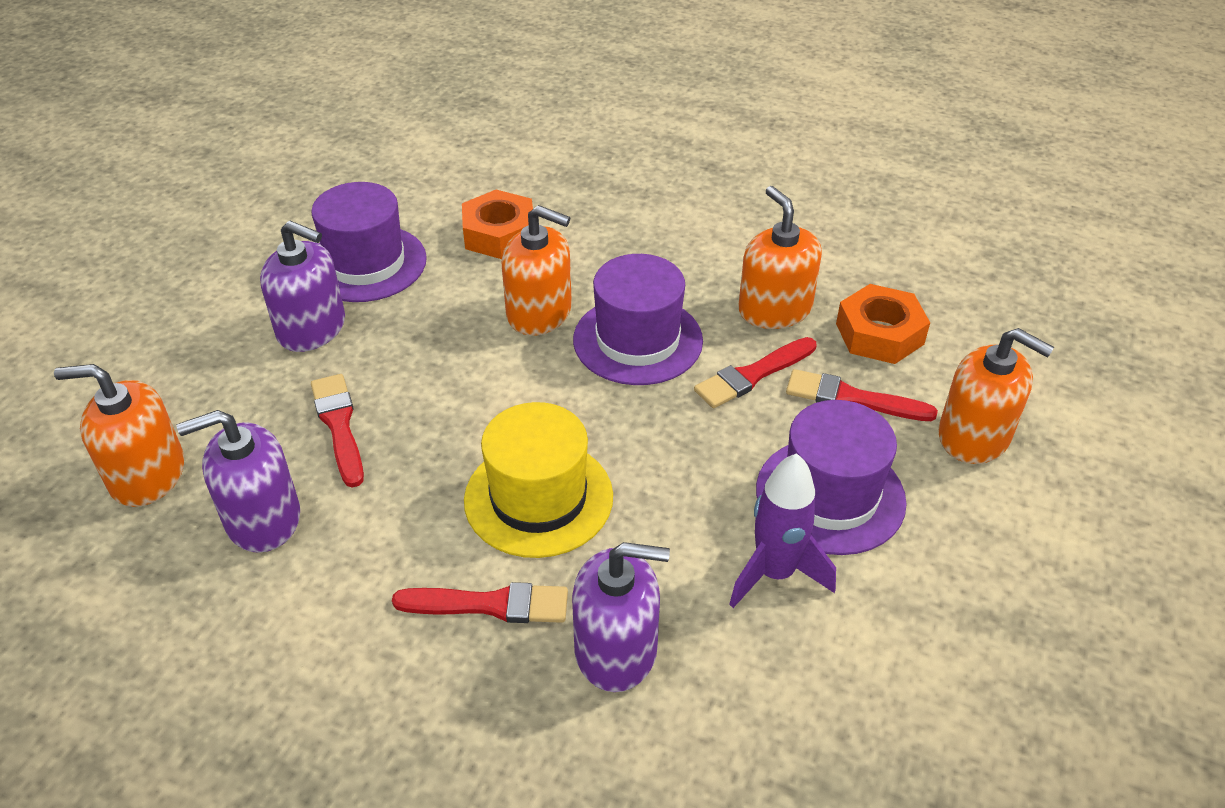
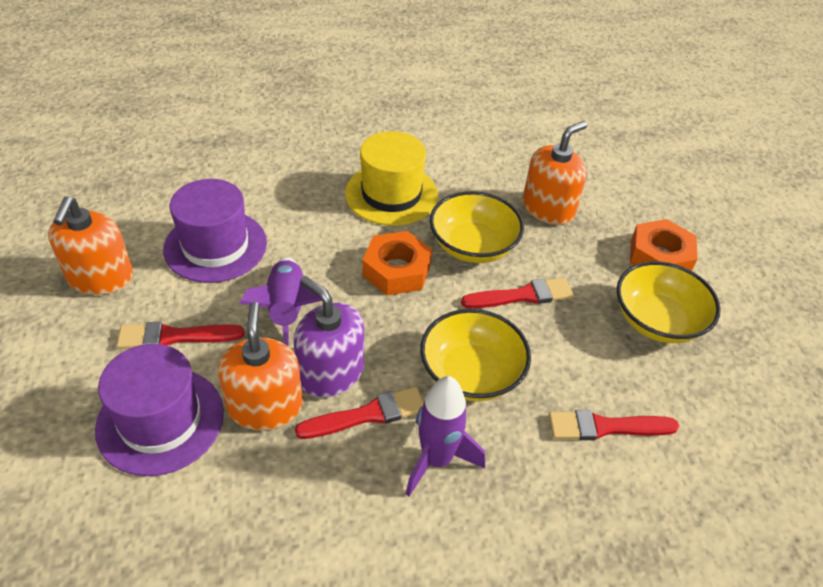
orange soap dispenser: 4 -> 3
purple hat: 3 -> 2
purple rocket: 1 -> 2
purple soap dispenser: 3 -> 1
yellow bowl: 0 -> 3

